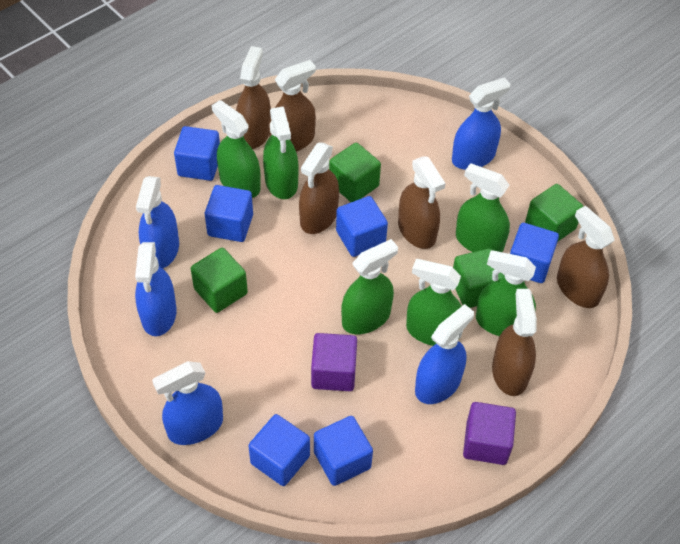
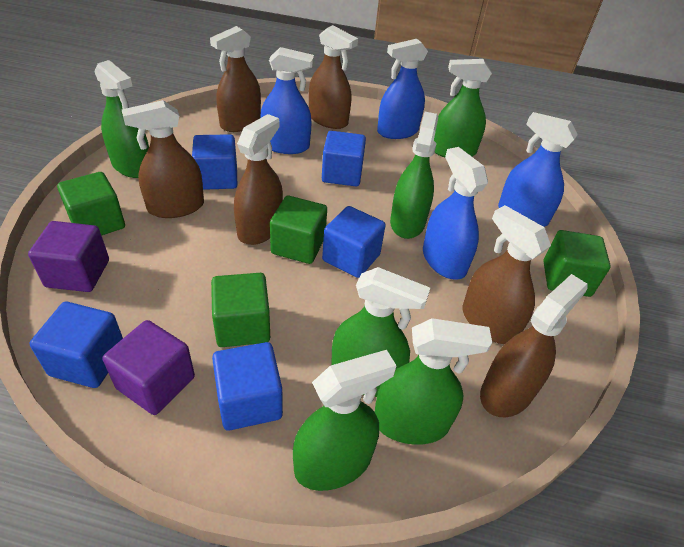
blue cube: 6 -> 5
blue spray bottle: 5 -> 4

